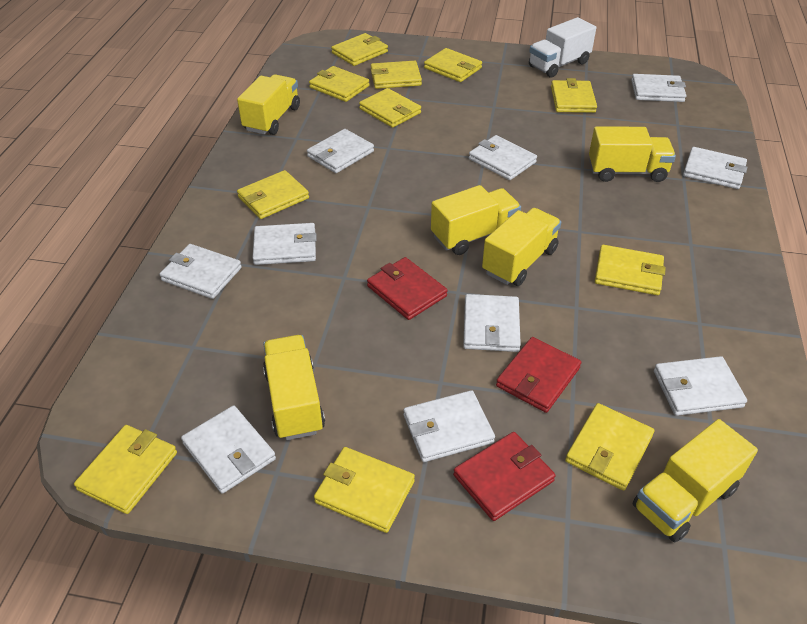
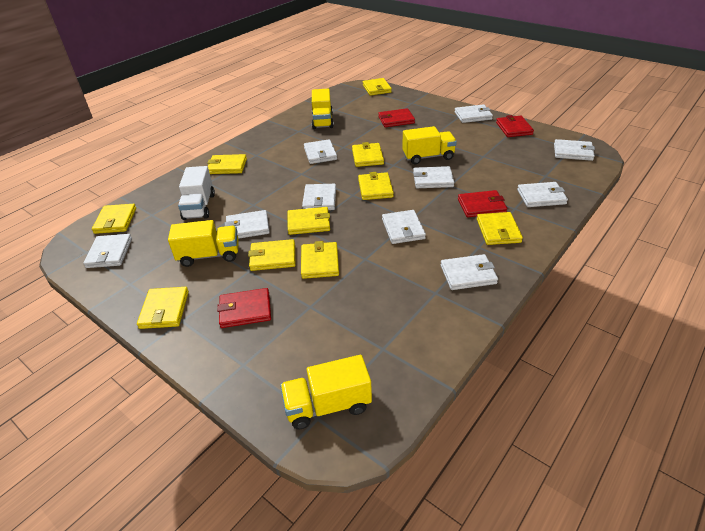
red wallet: 3 -> 4
yellow truck: 6 -> 4
yellow wallet: 11 -> 10

